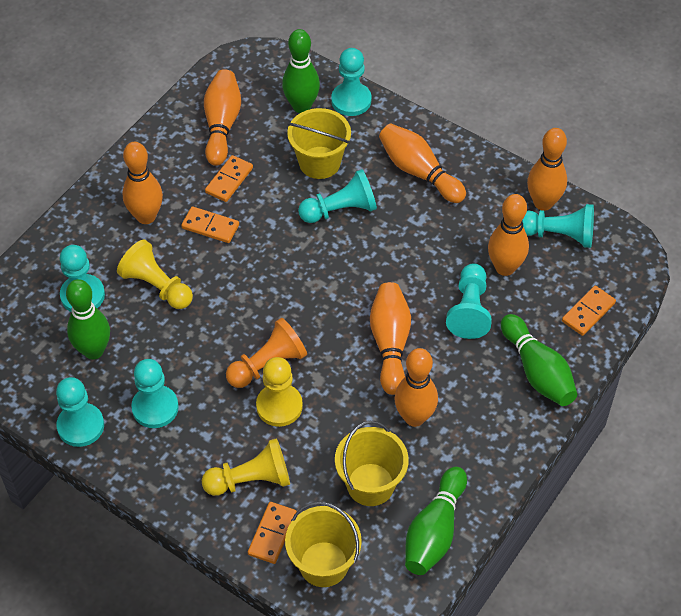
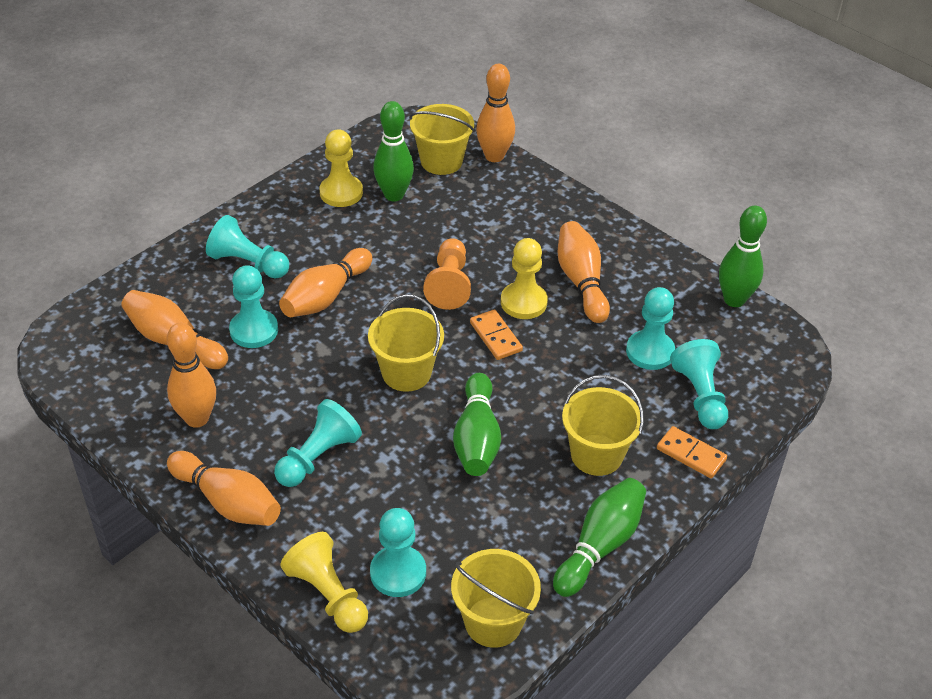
orange bowling pin: 7 -> 6
orange domino: 4 -> 2
turquoise pawn: 7 -> 6
yellow bucket: 3 -> 4

